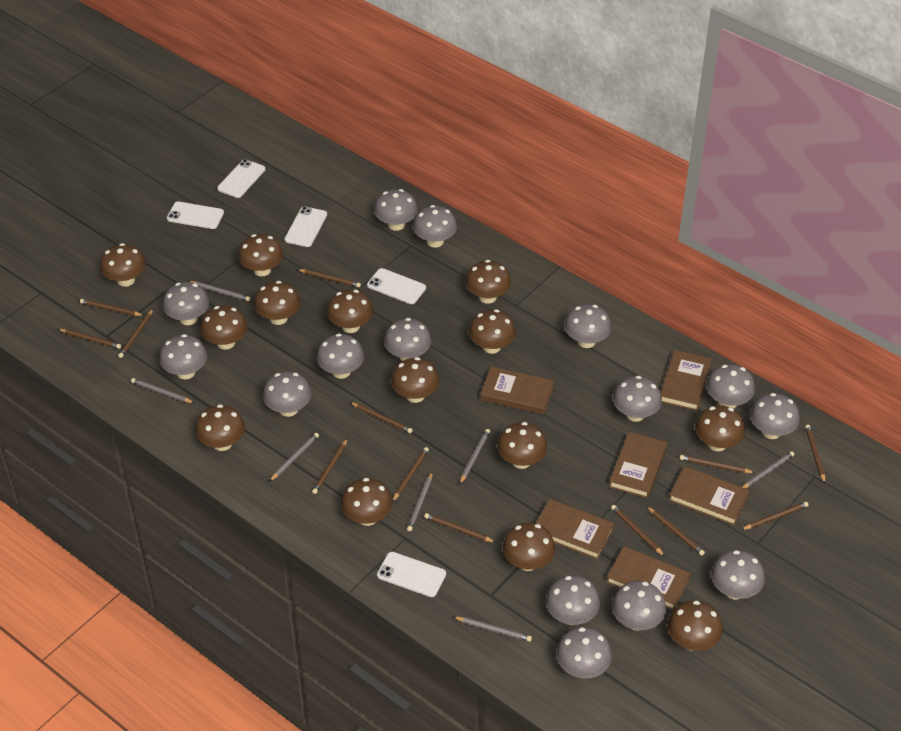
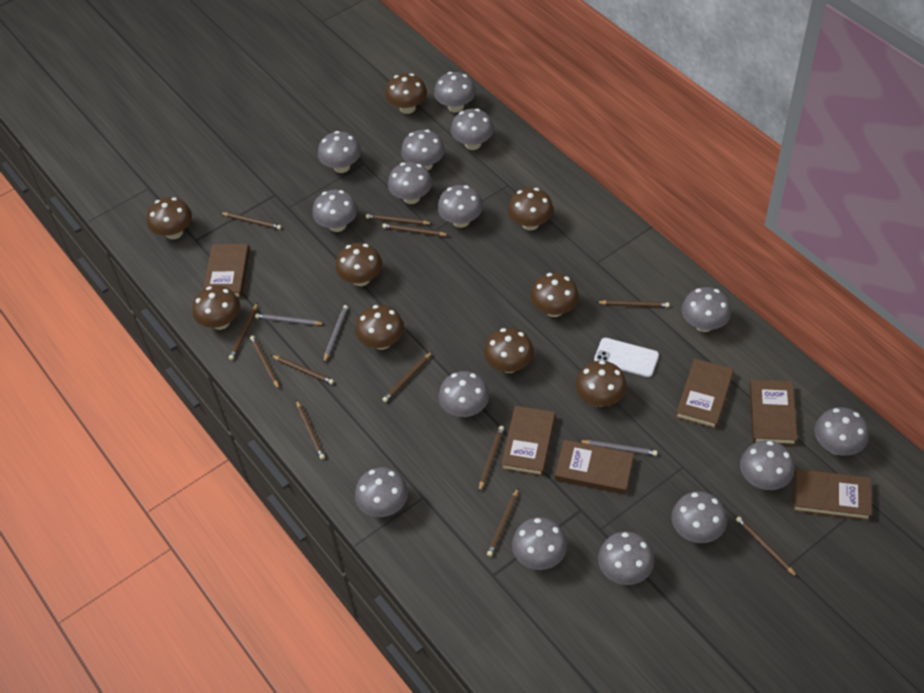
brown mushroom: 14 -> 9
brown pencil: 13 -> 12
grey pencil: 7 -> 3
white phone: 5 -> 1

